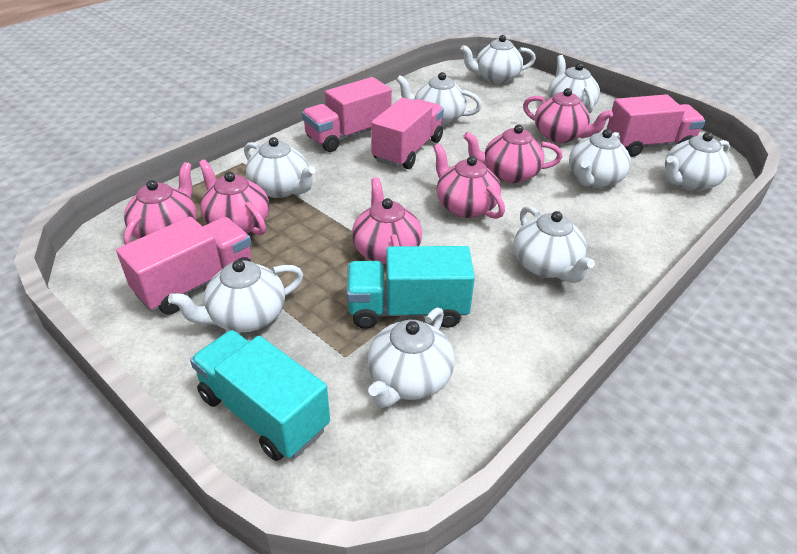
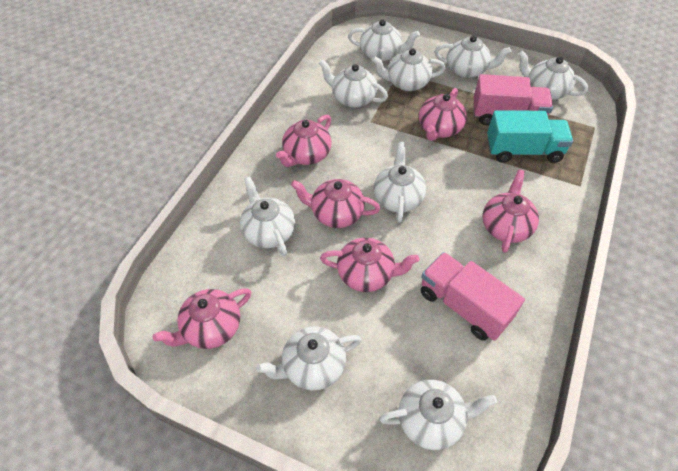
pink truck: 4 -> 2
turquoise truck: 2 -> 1

